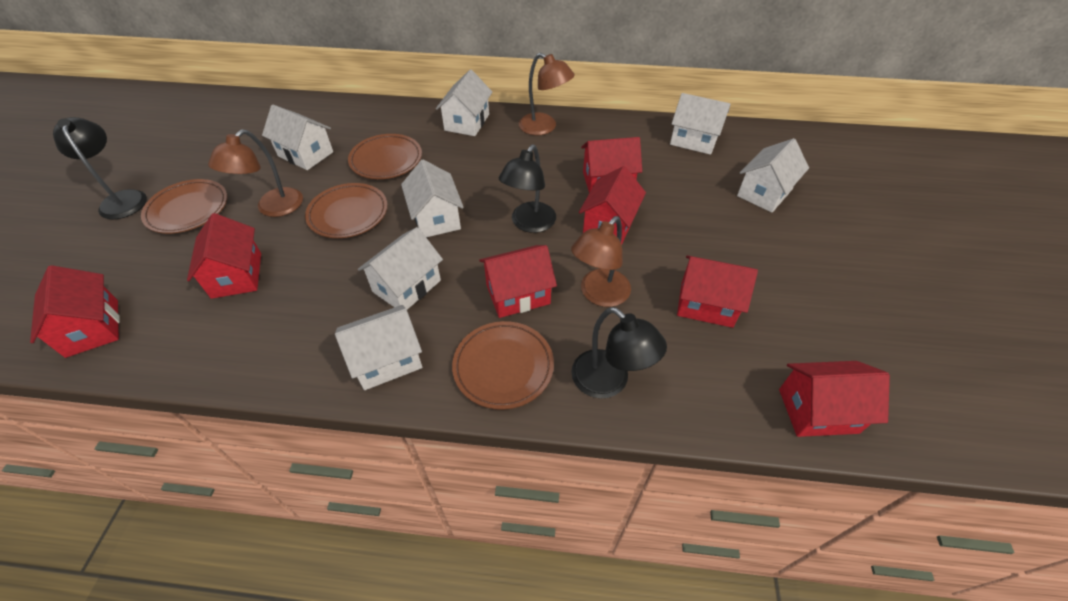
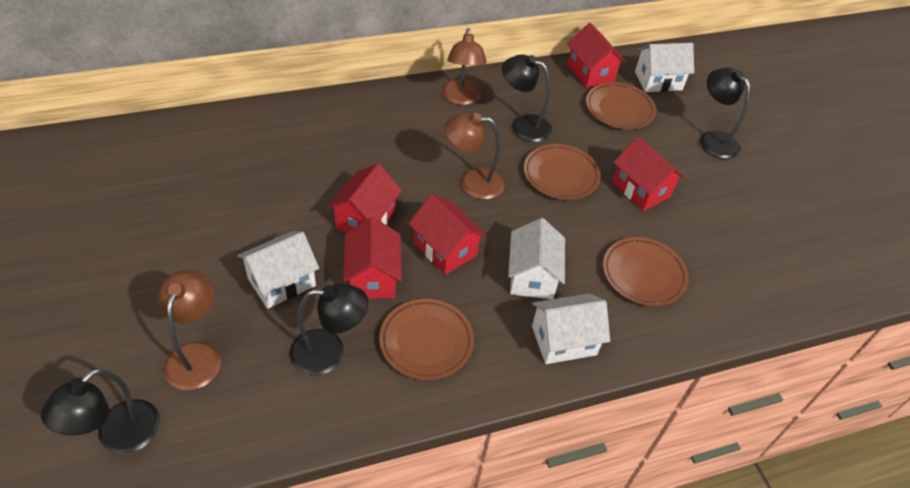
black lamp: 3 -> 4
red house: 7 -> 5
white house: 7 -> 4

